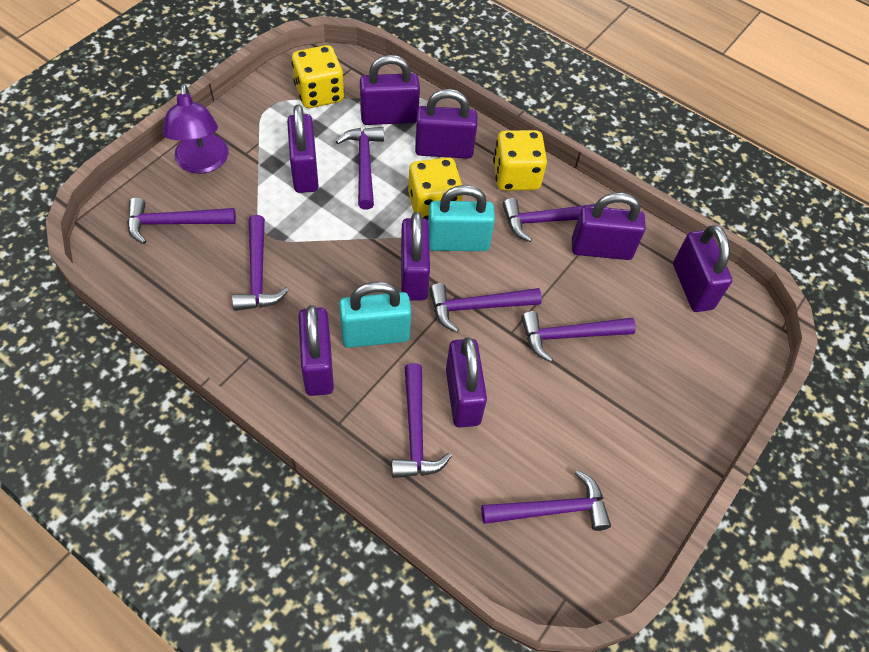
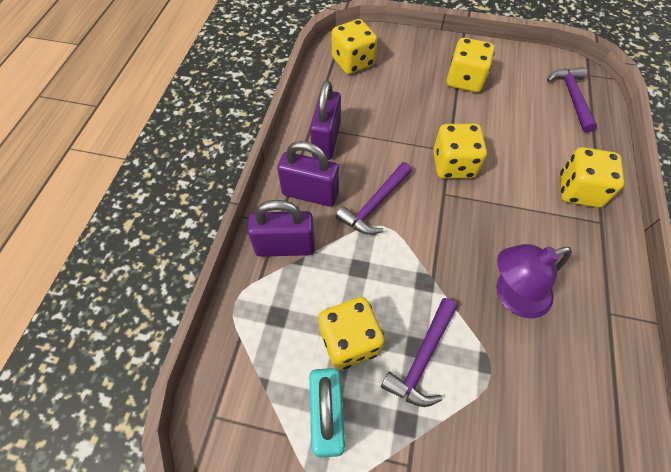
purple hammer: 8 -> 3
purple padlock: 8 -> 3
turquoise padlock: 2 -> 1
yellow dice: 3 -> 5

